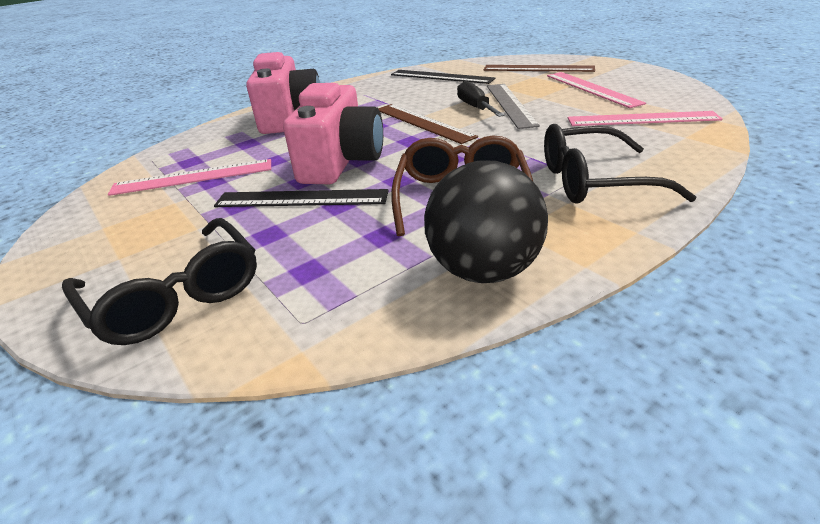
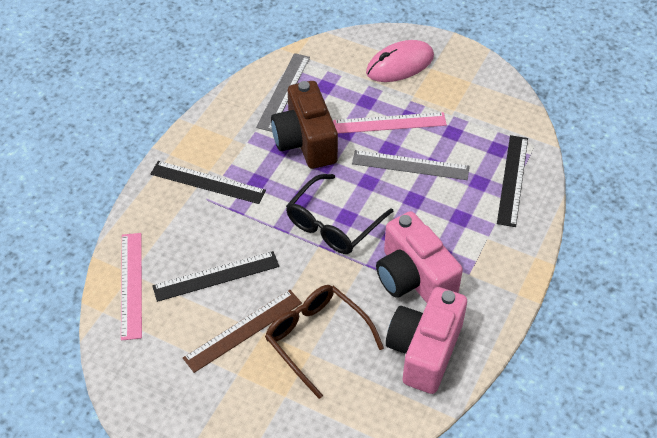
black ball: 1 -> 0
black glasses: 2 -> 1
black ruler: 2 -> 3
black screwdriver: 1 -> 0
brown camera: 0 -> 1
brown ruler: 2 -> 1
grey ruler: 1 -> 2
pink mouse: 0 -> 1
pink ruler: 3 -> 2

